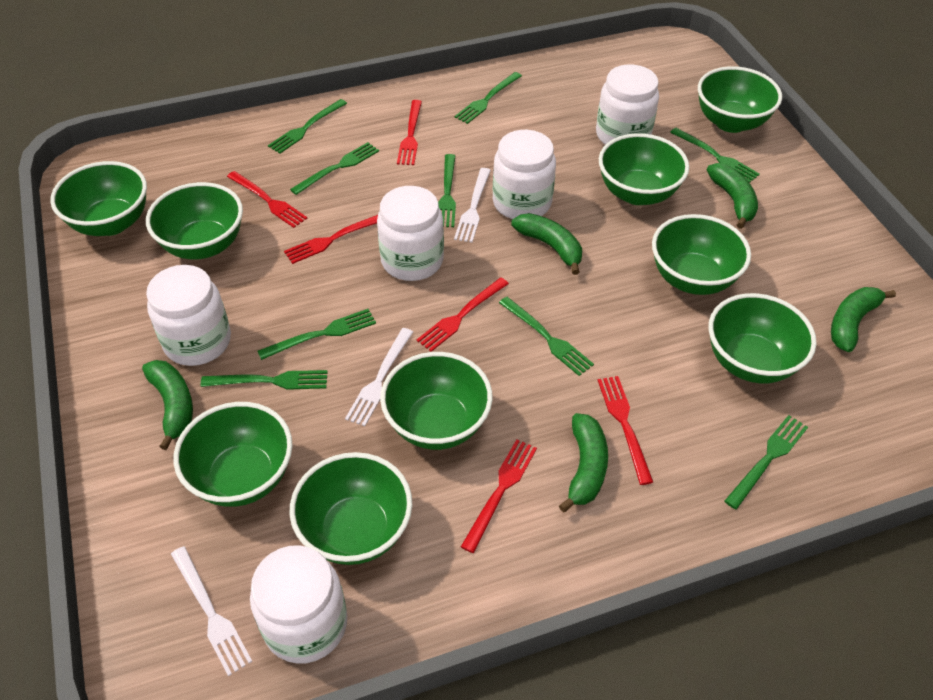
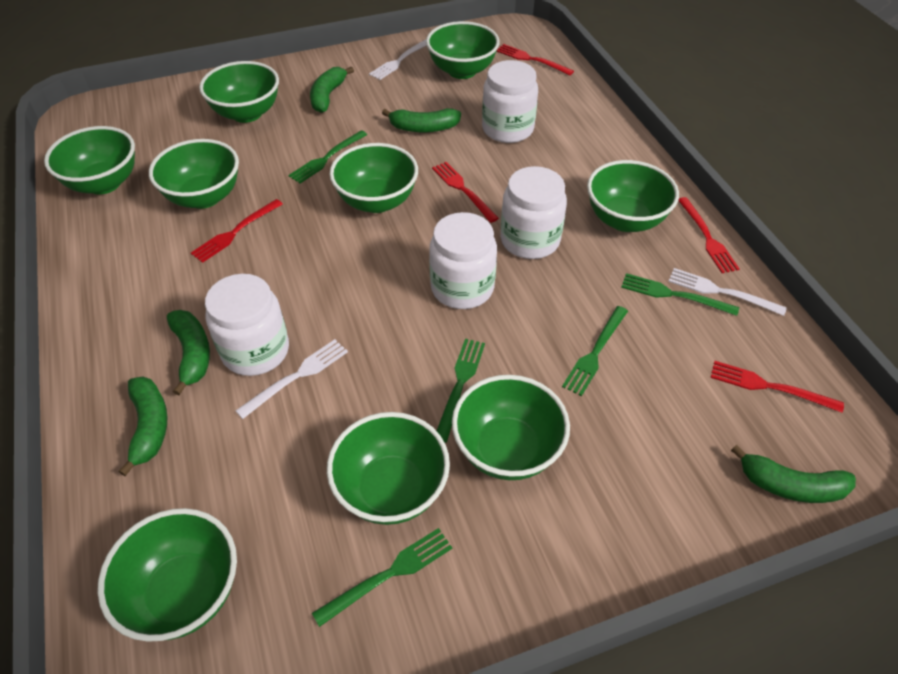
green fork: 9 -> 5
red fork: 6 -> 5
white jar: 5 -> 4

